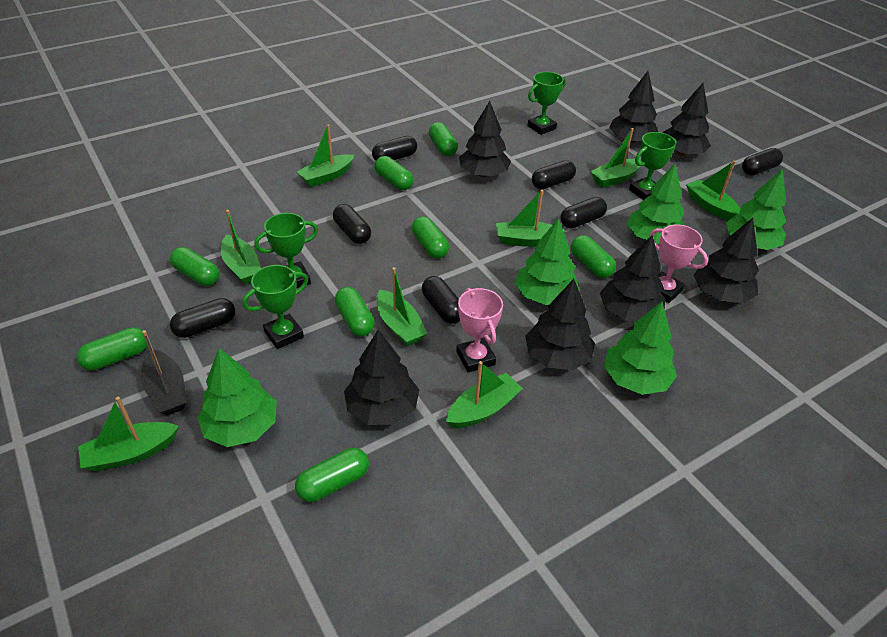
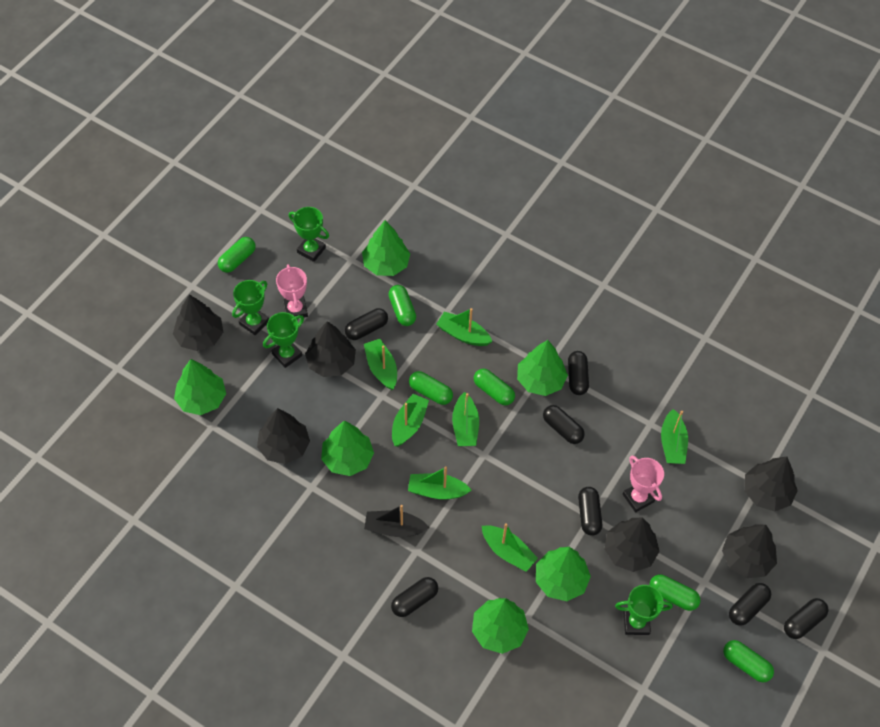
black tree: 7 -> 6
green boat: 8 -> 7
green capsule: 8 -> 6
green tree: 5 -> 6

